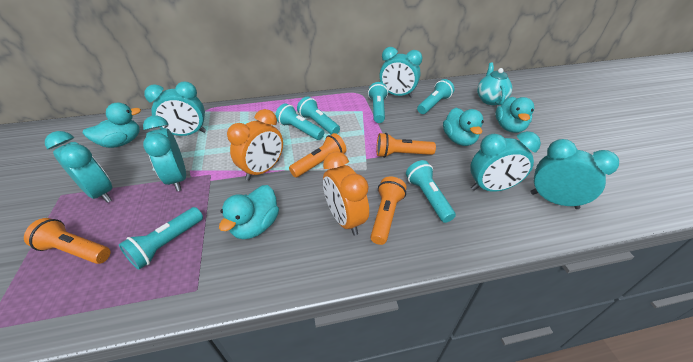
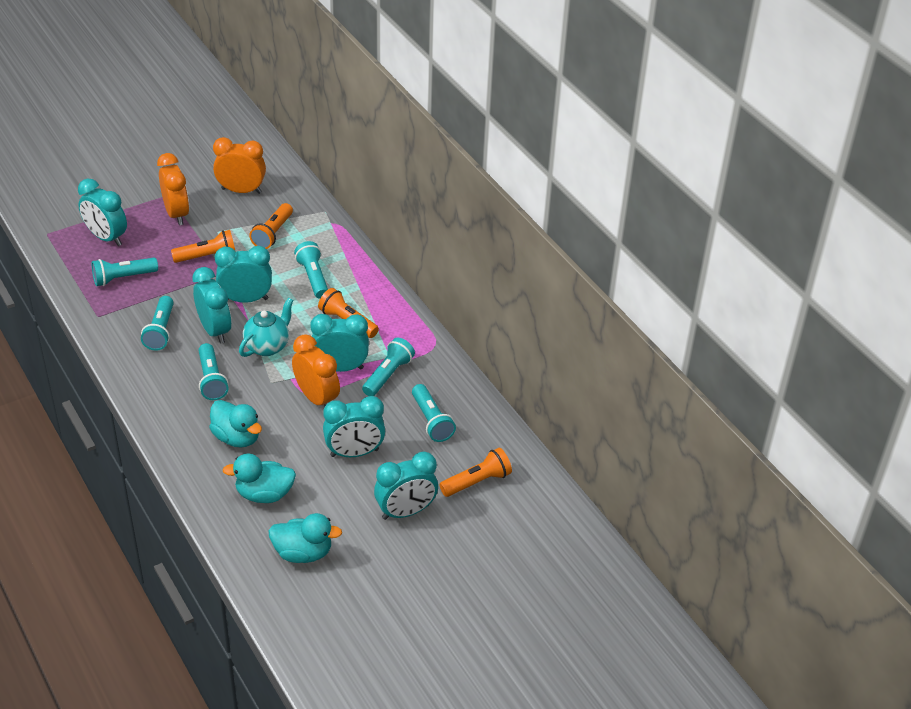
orange clock: 2 -> 3
turquoise duck: 4 -> 3

